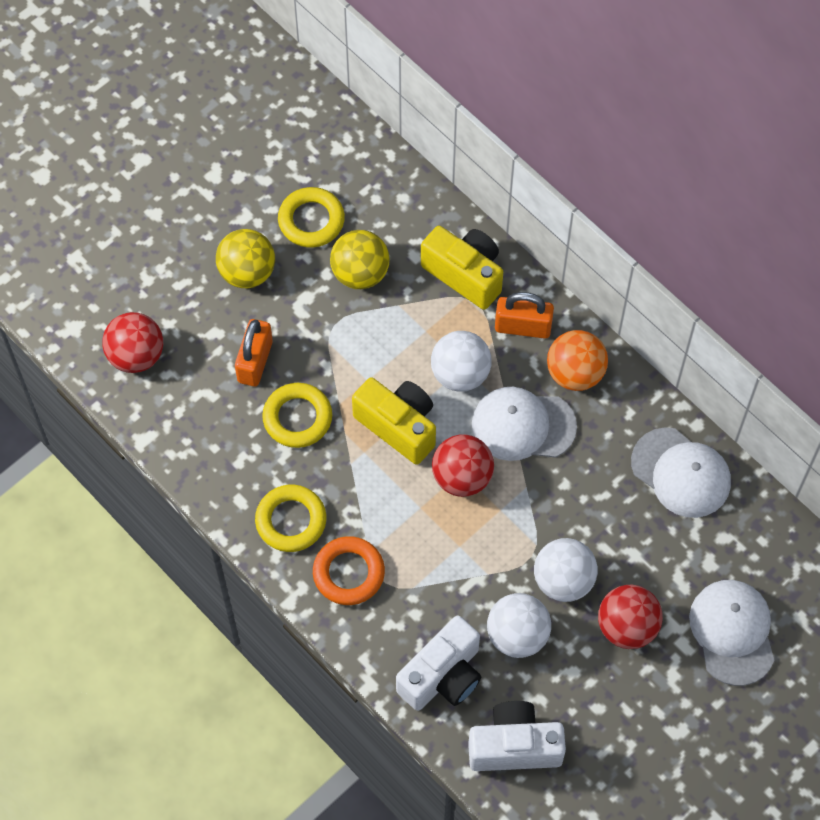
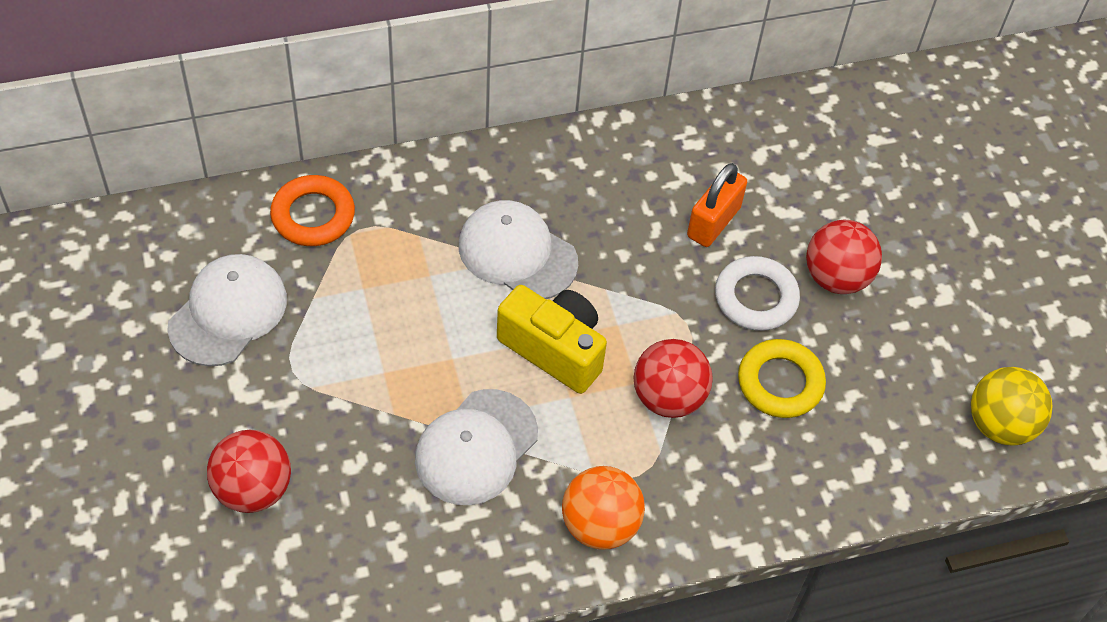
orange padlock: 2 -> 1
white ball: 3 -> 0
white camera: 2 -> 0
white ring: 0 -> 1
yellow ball: 2 -> 1
yellow camera: 2 -> 1
yellow ring: 3 -> 1

